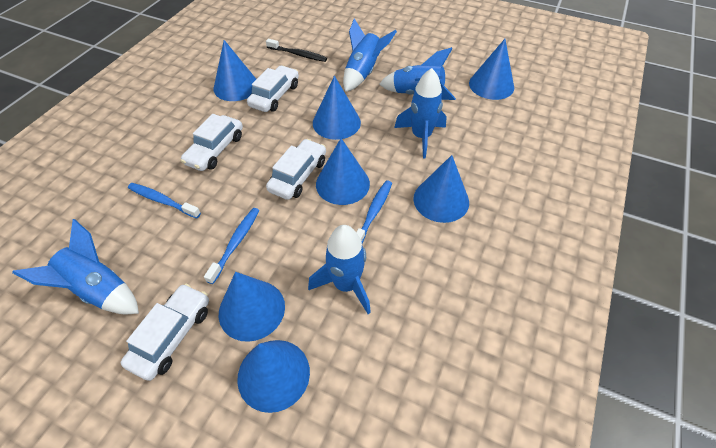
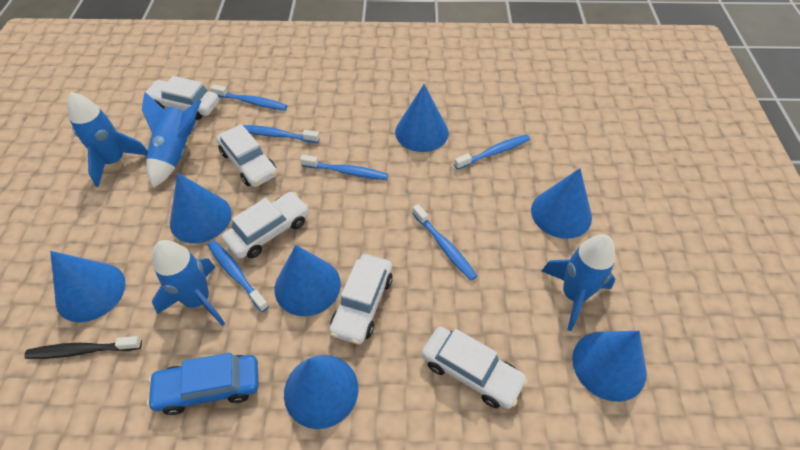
blue car: 0 -> 1
blue rocket: 5 -> 4
blue toothbrush: 3 -> 6
white car: 4 -> 5

